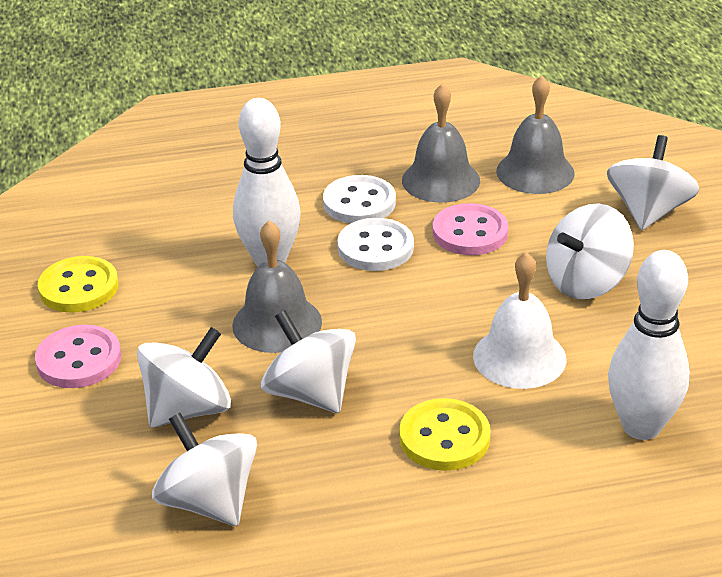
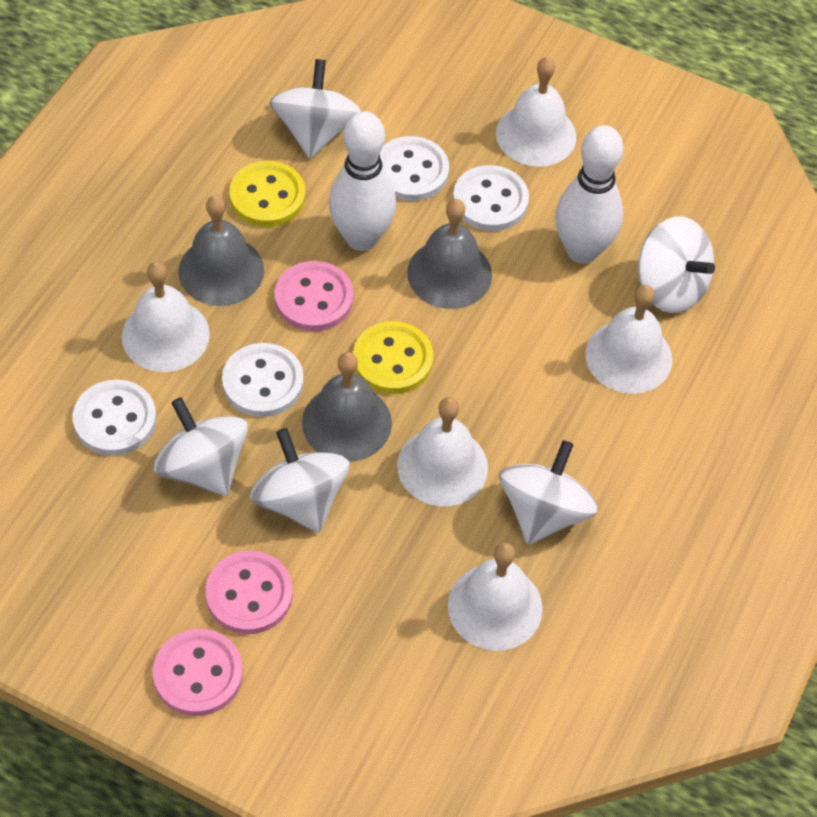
pink button: 2 -> 3
white bell: 1 -> 5
white button: 2 -> 4

